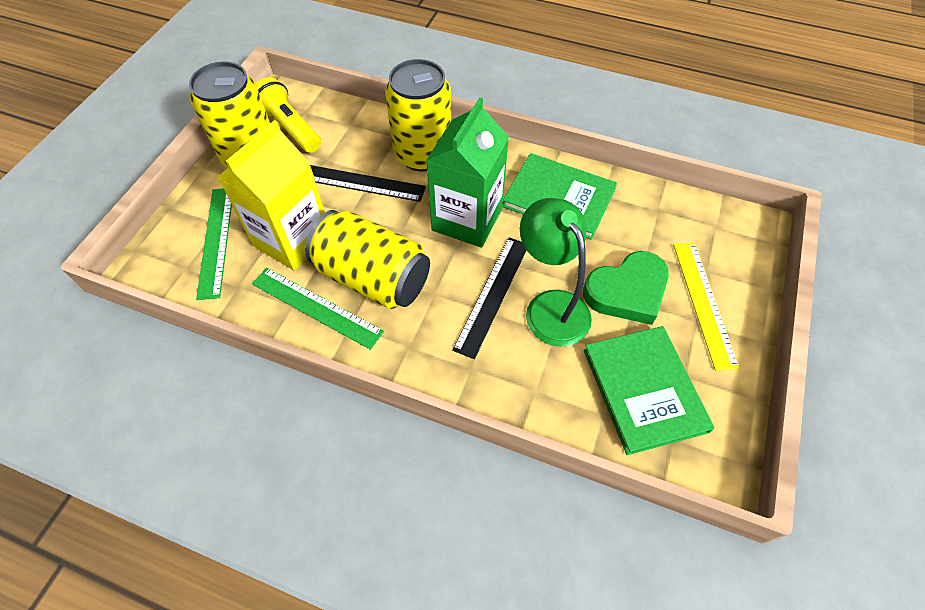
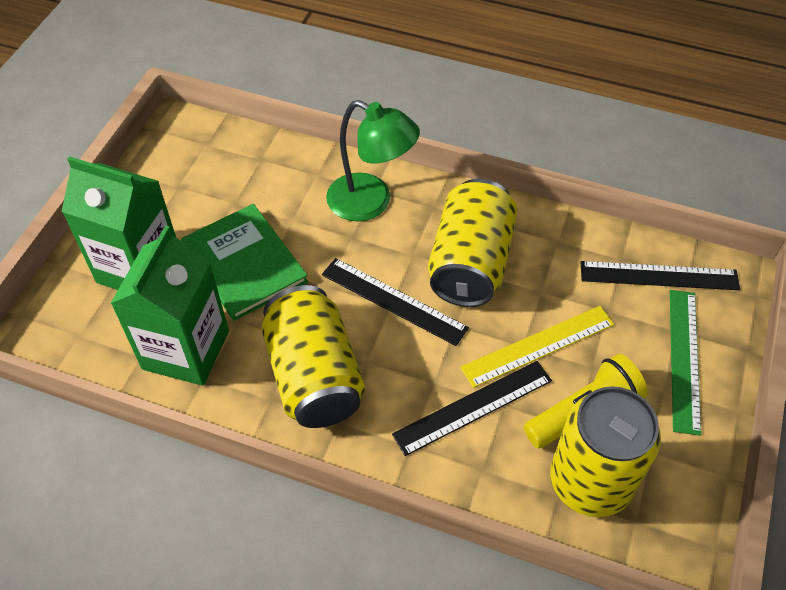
black ruler: 2 -> 3
green book: 2 -> 1
green carton: 1 -> 2
green heart: 1 -> 0
green ruler: 2 -> 1
yellow carton: 1 -> 0

